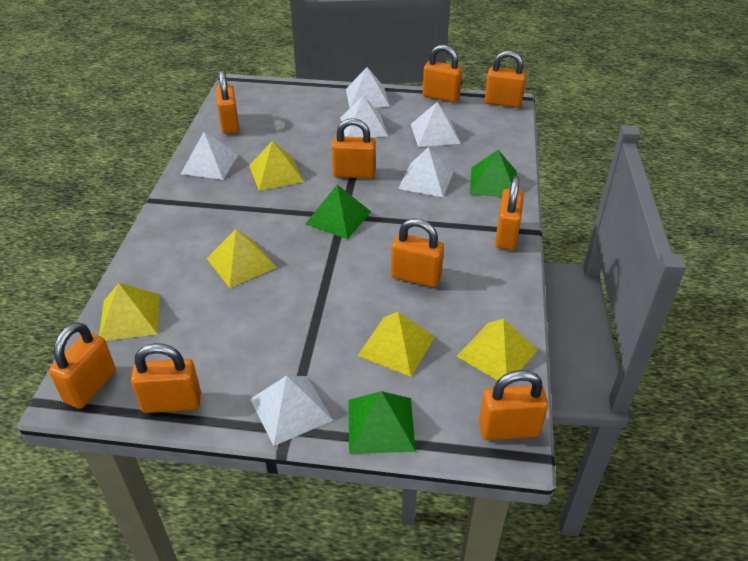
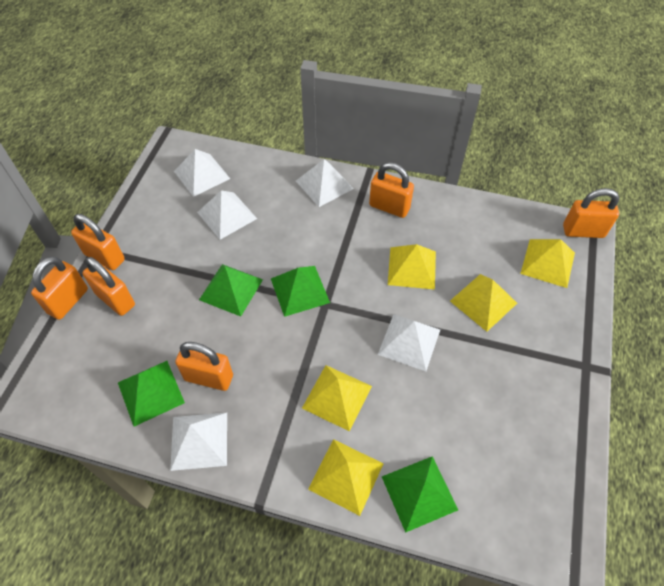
green pyramid: 3 -> 4
orange padlock: 9 -> 6
white pyramid: 6 -> 5

